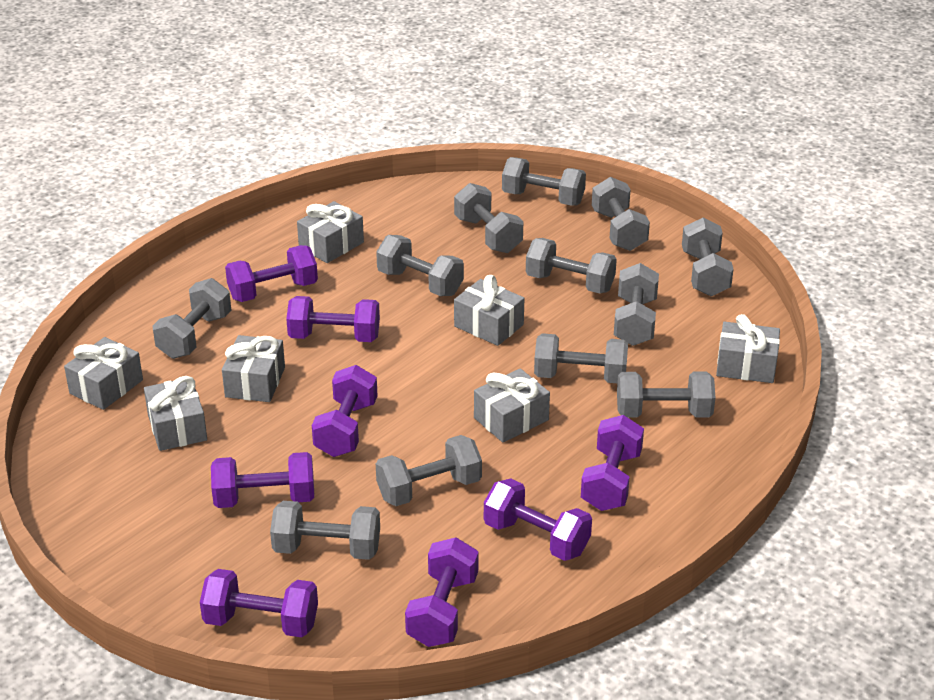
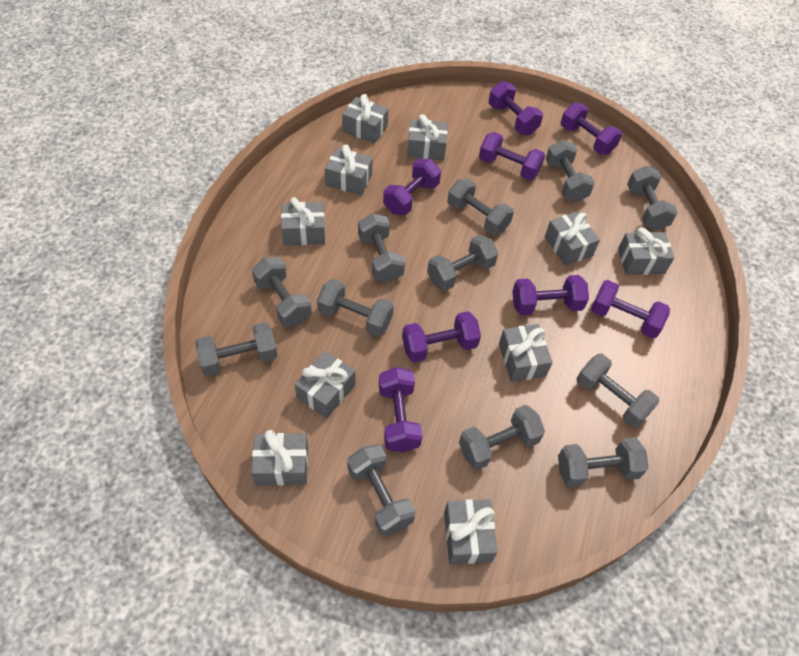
grey gift: 7 -> 10

